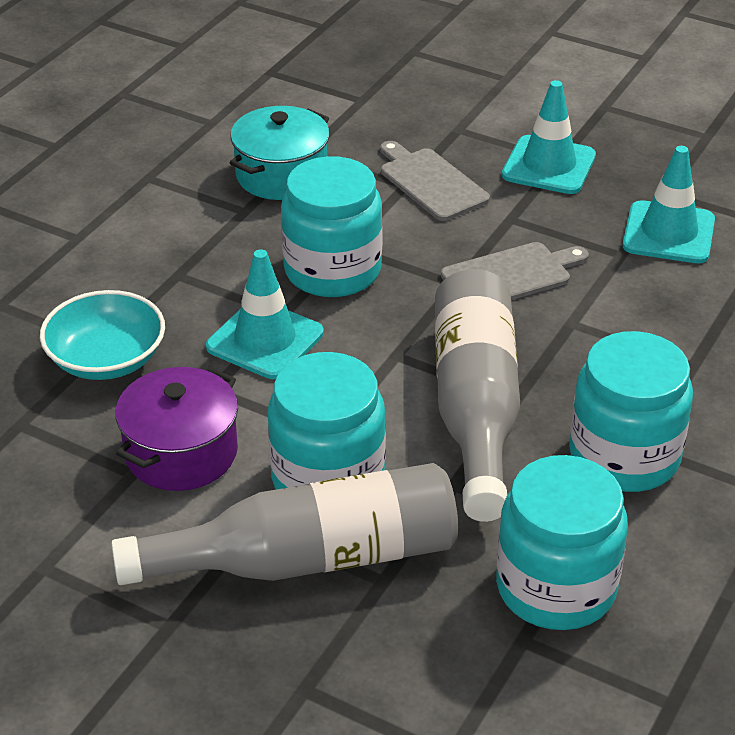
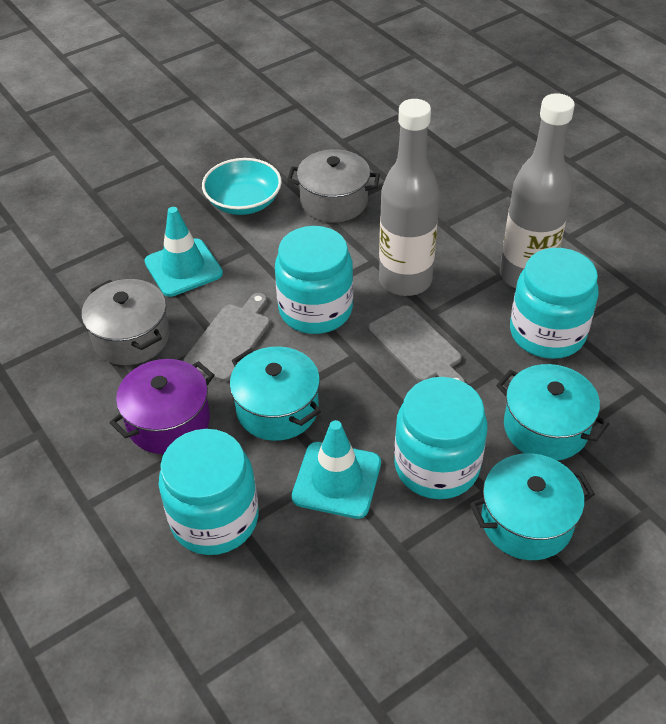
grey pot: 0 -> 2
turquoise pot: 1 -> 3
turquoise traffic cone: 3 -> 2

